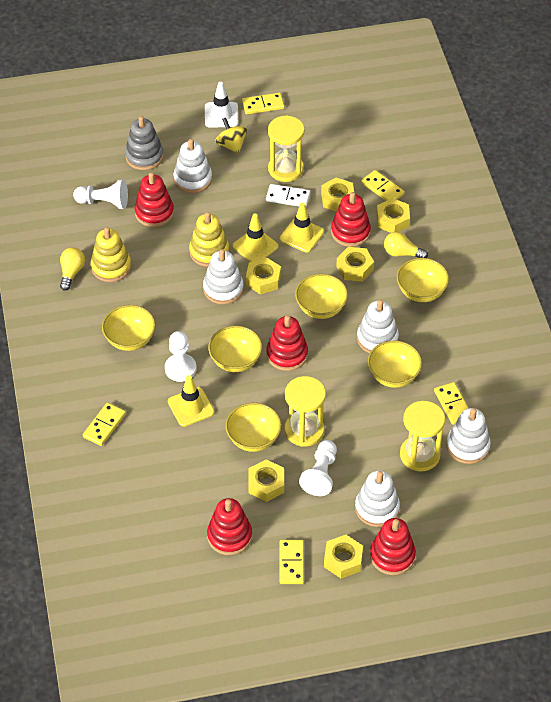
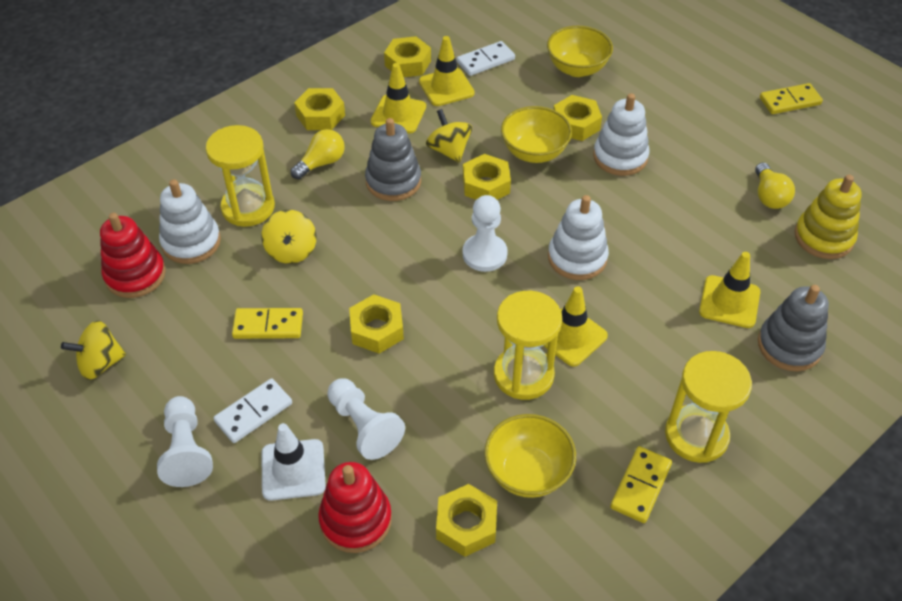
grey stacking toy: 1 -> 2
red stacking toy: 5 -> 2
white domino: 1 -> 2
white stacking toy: 5 -> 3
yellow bowl: 6 -> 3
yellow domino: 5 -> 3
yellow spinning top: 1 -> 3
yellow stacking toy: 2 -> 1
yellow traffic cone: 3 -> 4

